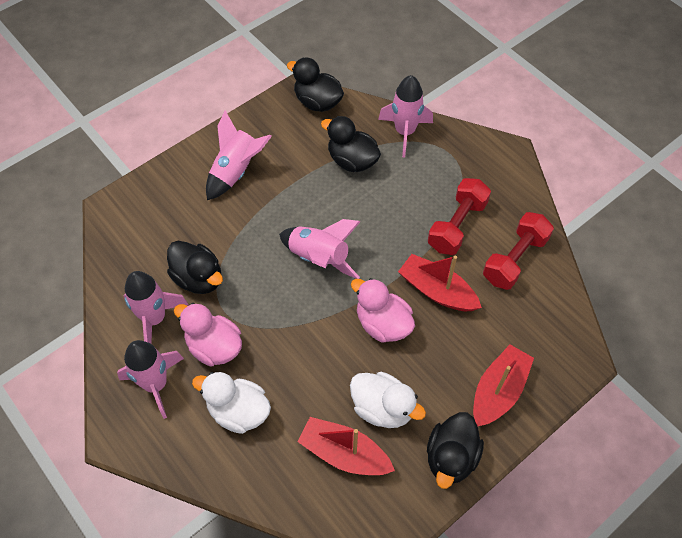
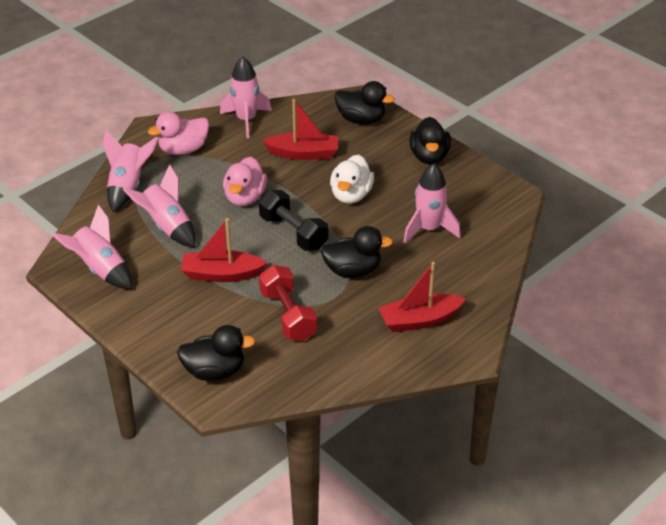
black dumbbell: 0 -> 1
red dumbbell: 2 -> 1
white duck: 2 -> 1

